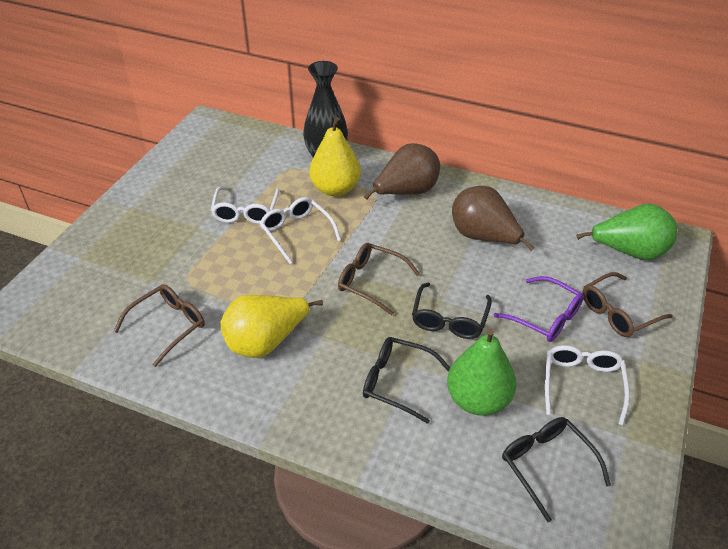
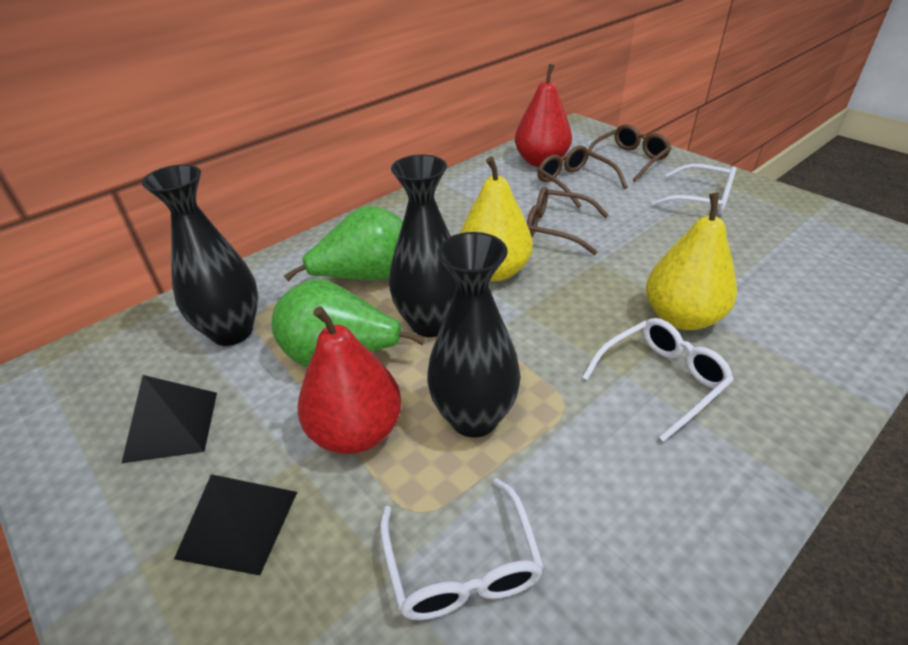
black glasses: 3 -> 0
black pyramid: 0 -> 2
black vase: 1 -> 3
brown pear: 2 -> 0
purple glasses: 1 -> 0
red pear: 0 -> 2

